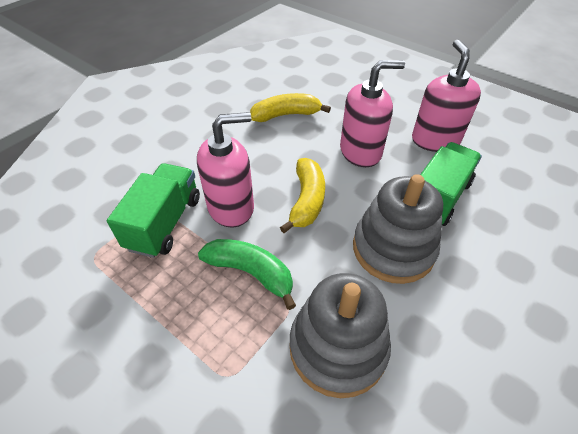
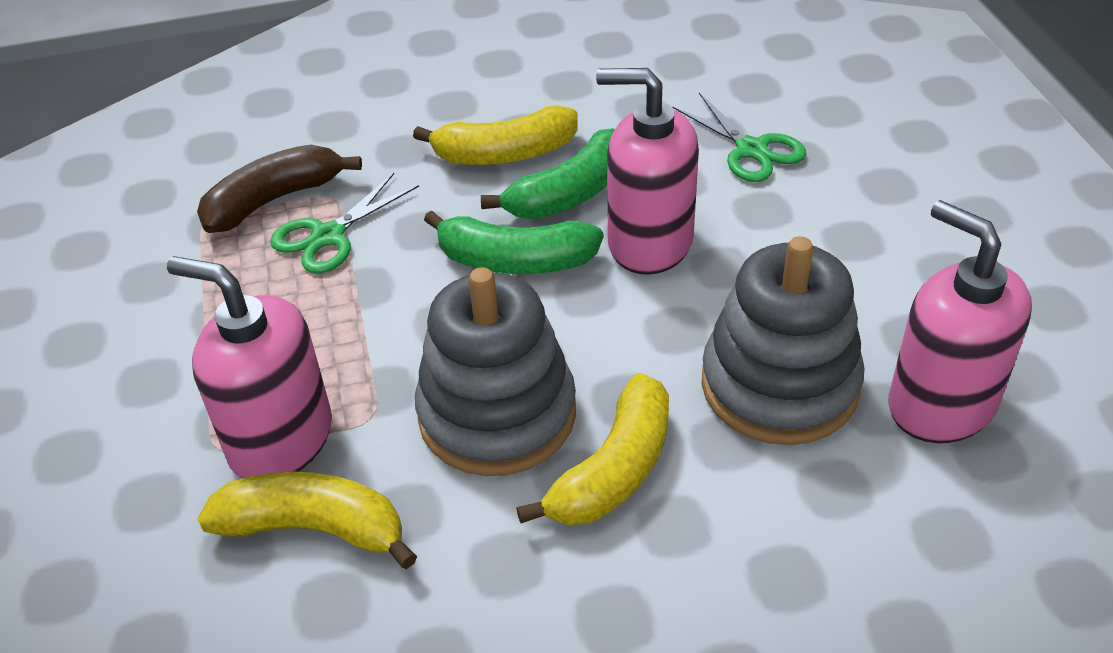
brown banana: 0 -> 1
green banana: 1 -> 2
green scissors: 0 -> 2
green truck: 2 -> 0
yellow banana: 2 -> 3

